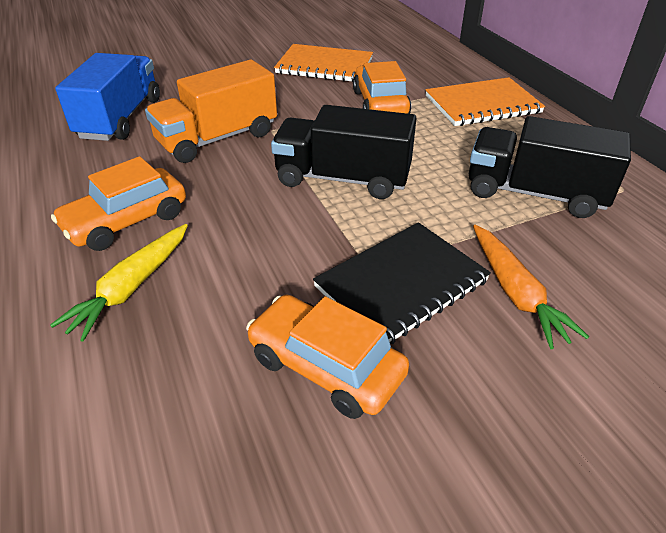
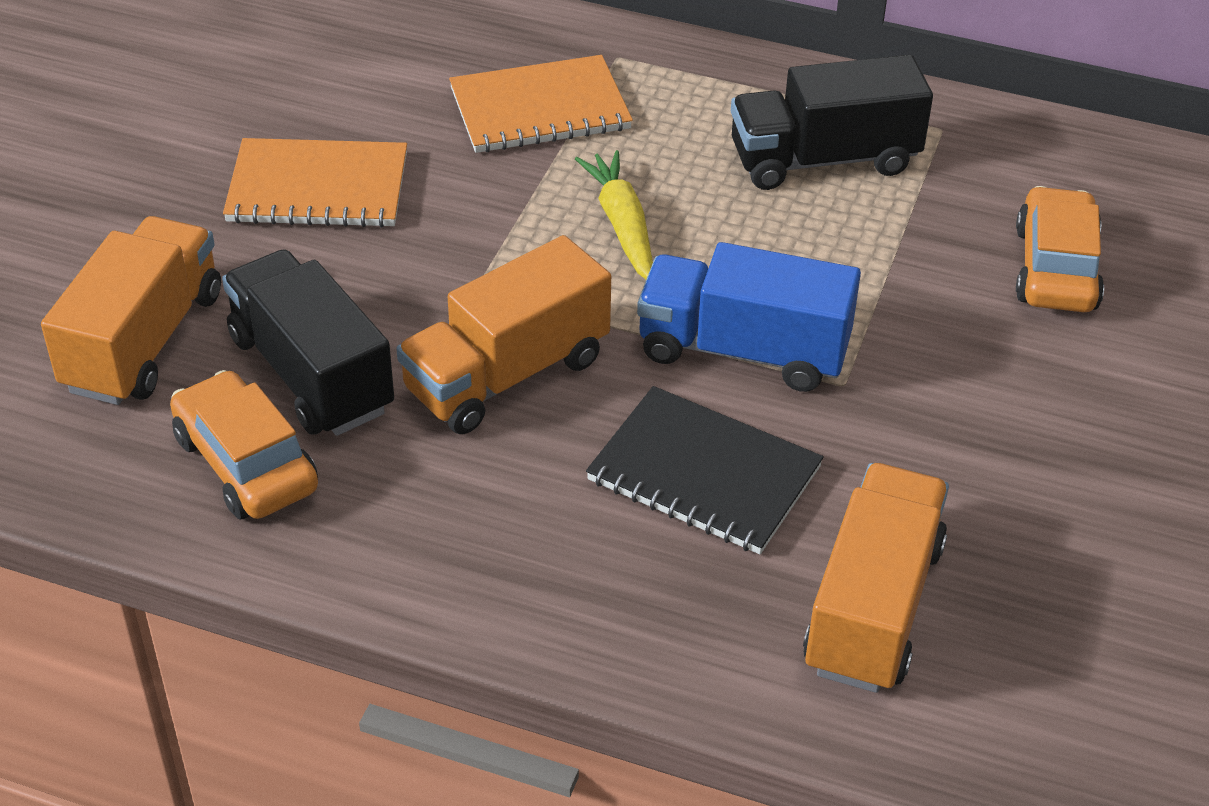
orange car: 3 -> 2
orange carrot: 1 -> 0
orange truck: 1 -> 3

